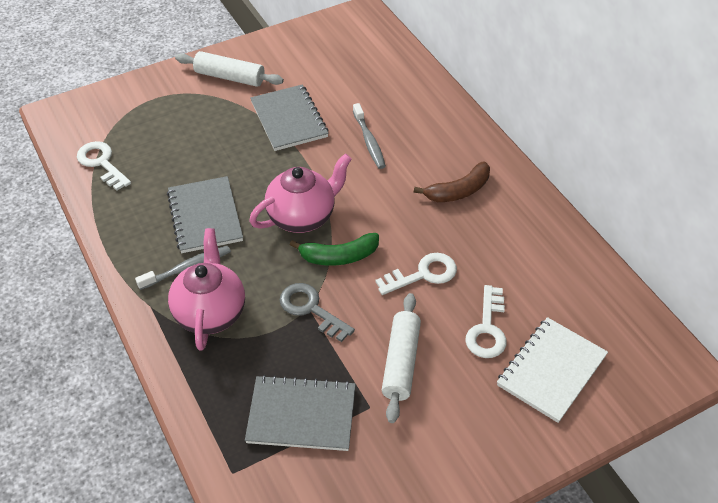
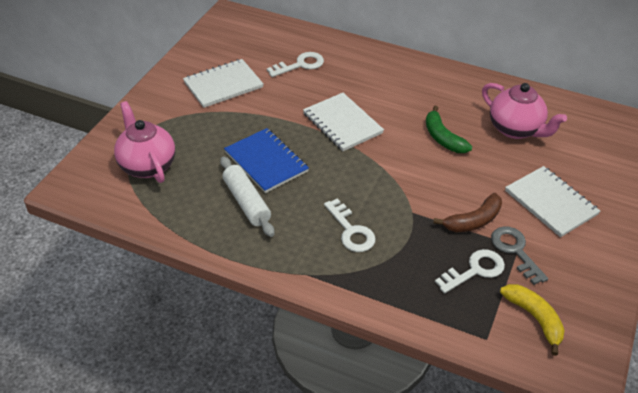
blue notebook: 0 -> 1
grey notebook: 3 -> 0
grey toothbrush: 2 -> 0
white notebook: 1 -> 3
white rolling pin: 2 -> 1
yellow banana: 0 -> 1

